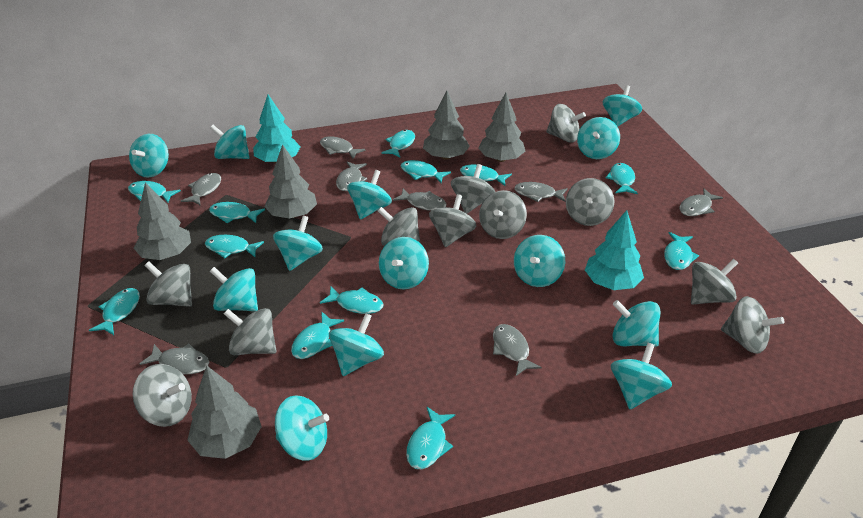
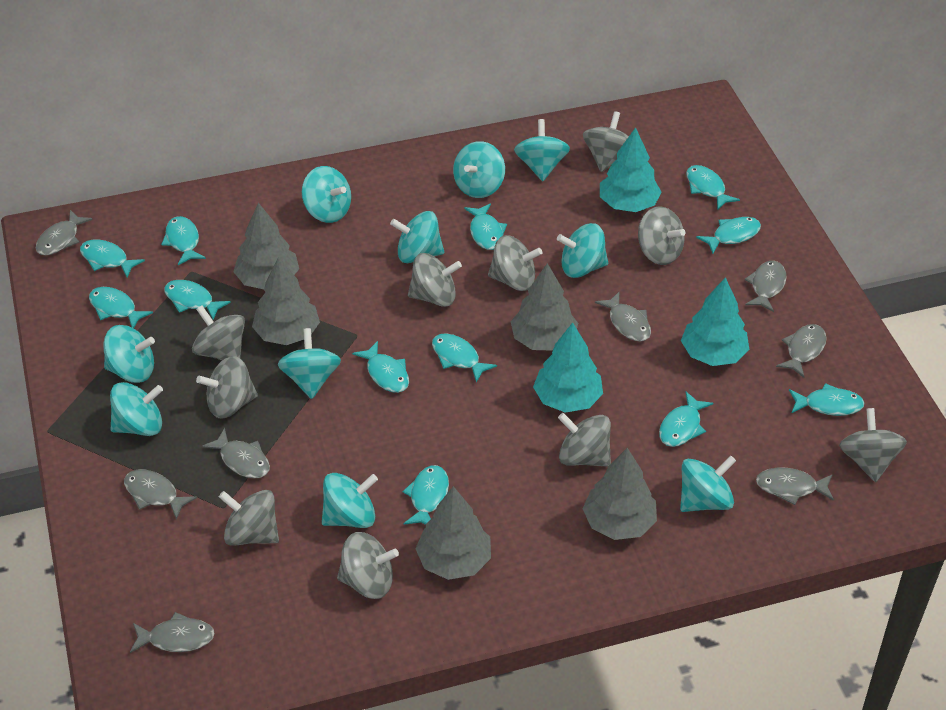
grey spinning top: 11 -> 10
turquoise spinning top: 13 -> 10
turquoise tree: 2 -> 3

